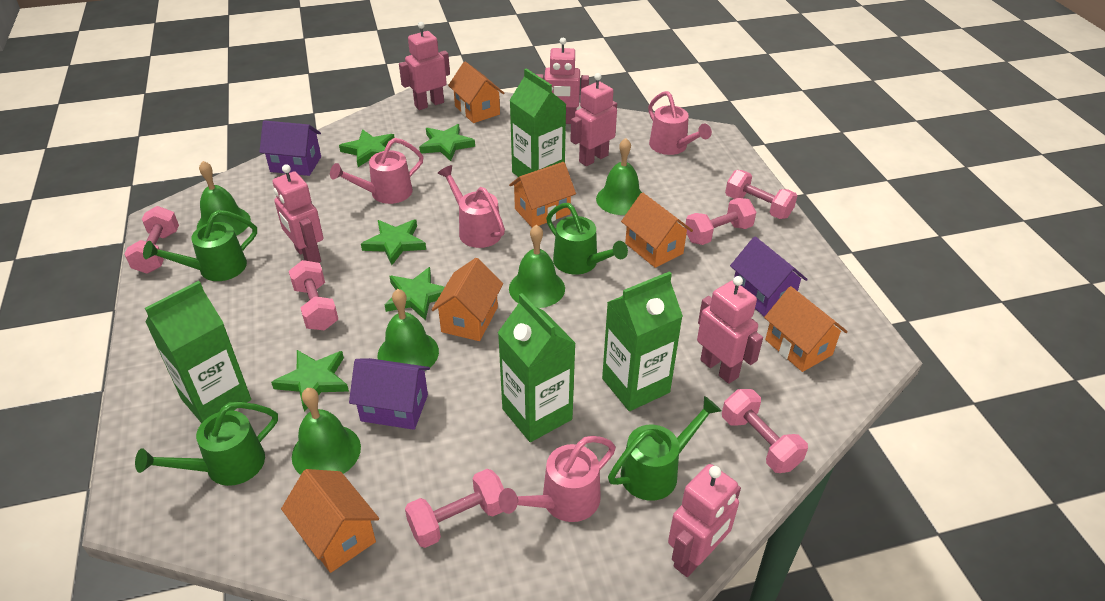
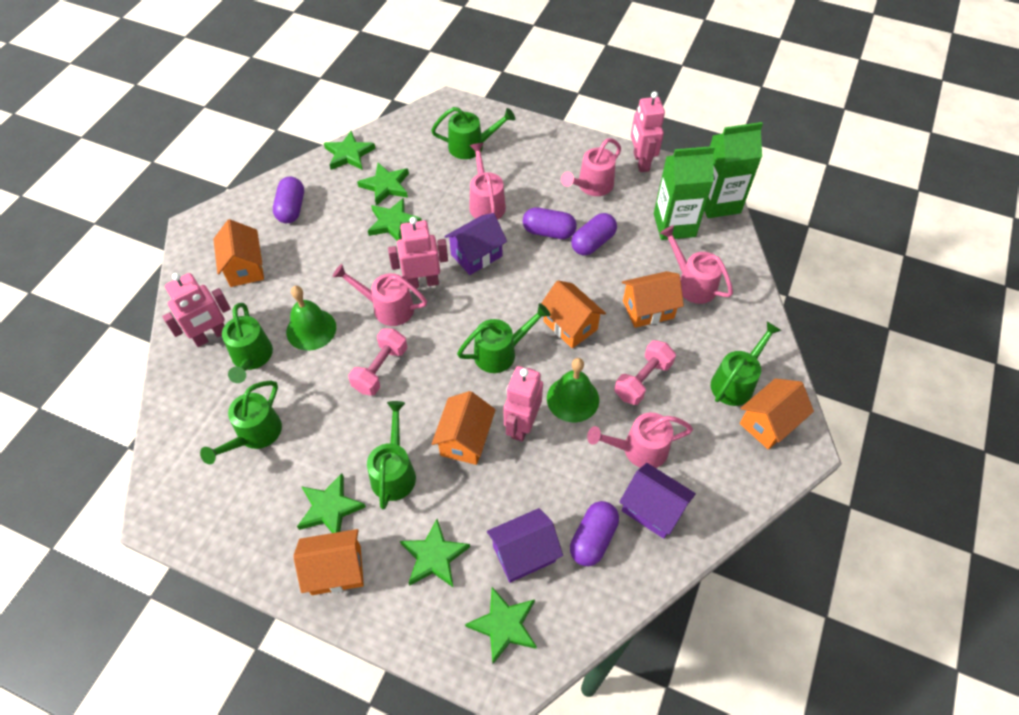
green bell: 5 -> 2
green carton: 4 -> 2
green star: 5 -> 6
green watering can: 4 -> 6
pink dumbbell: 6 -> 2
pink robot: 6 -> 4
pink watering can: 4 -> 5
purple capsule: 0 -> 4

